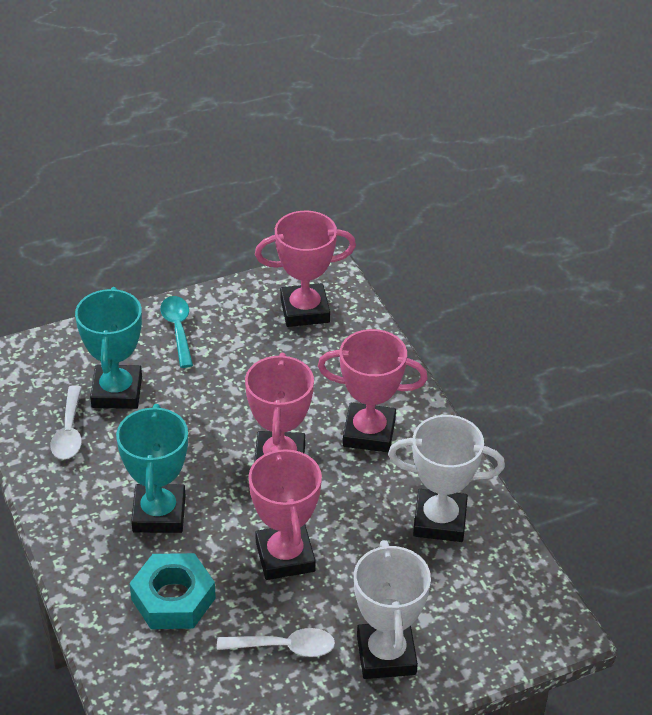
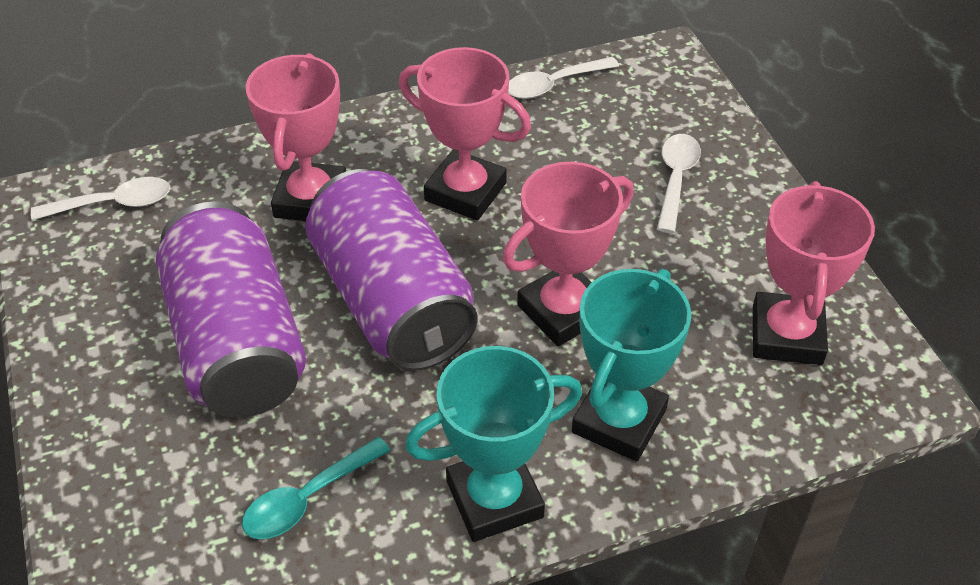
purple can: 0 -> 2
turquoise nut: 1 -> 0
white spoon: 2 -> 3
white trophy: 2 -> 0

